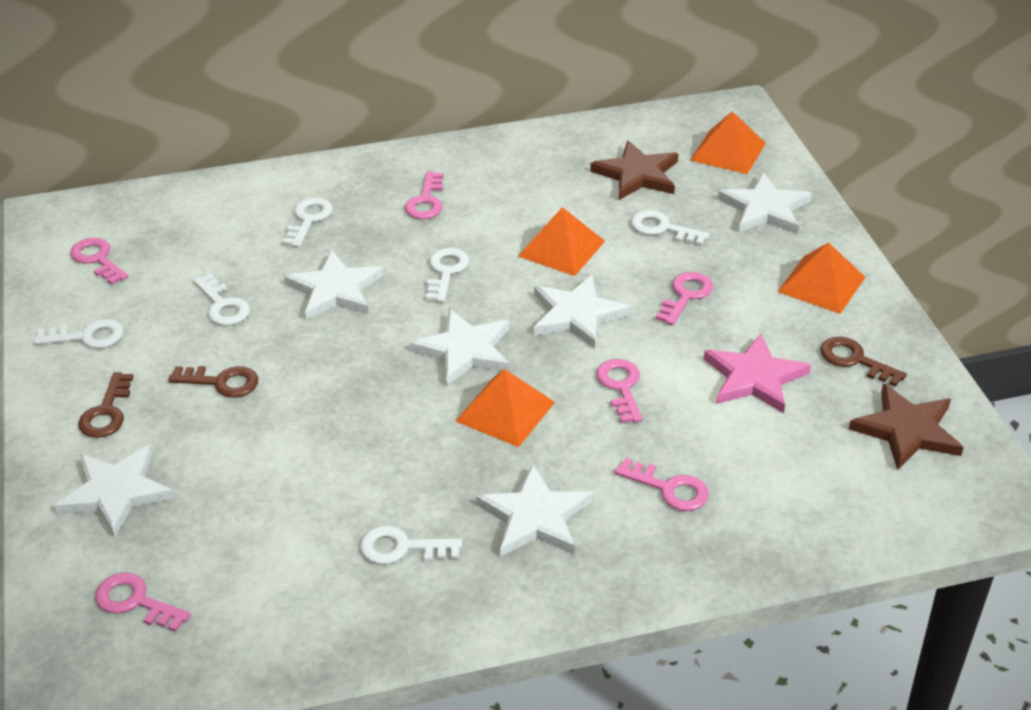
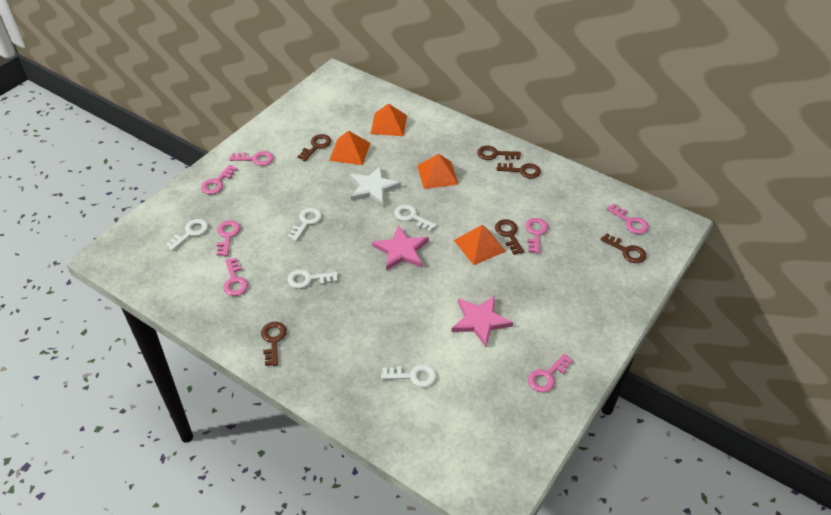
brown key: 3 -> 6
brown star: 2 -> 0
pink key: 6 -> 7
pink star: 1 -> 2
white key: 6 -> 5
white star: 6 -> 1

